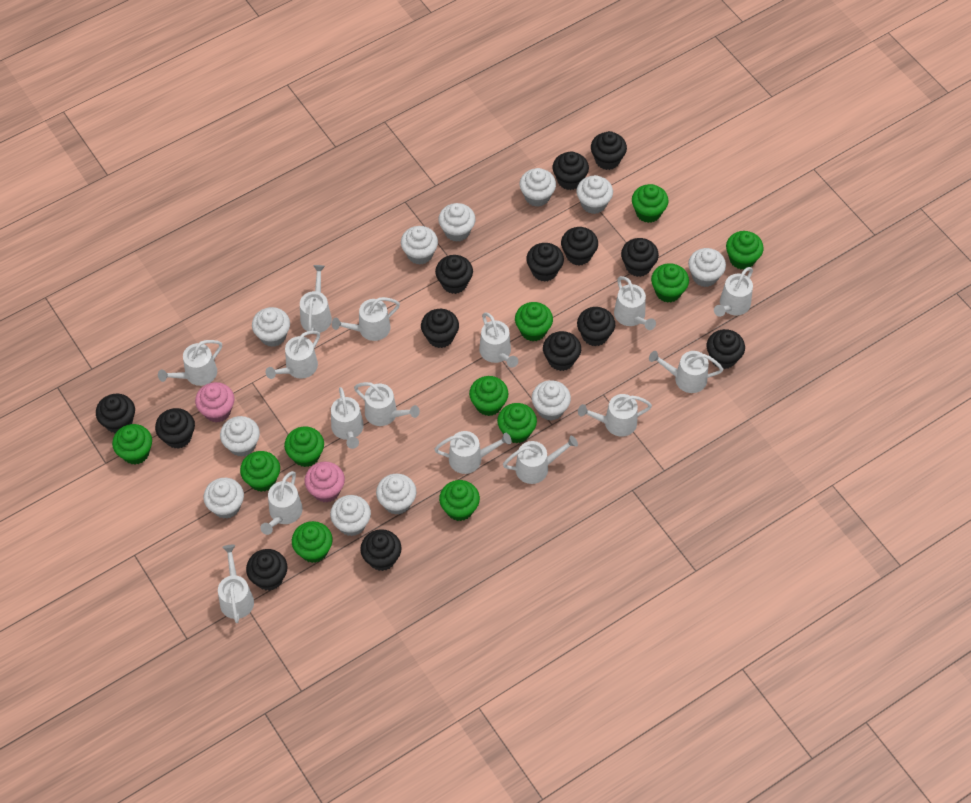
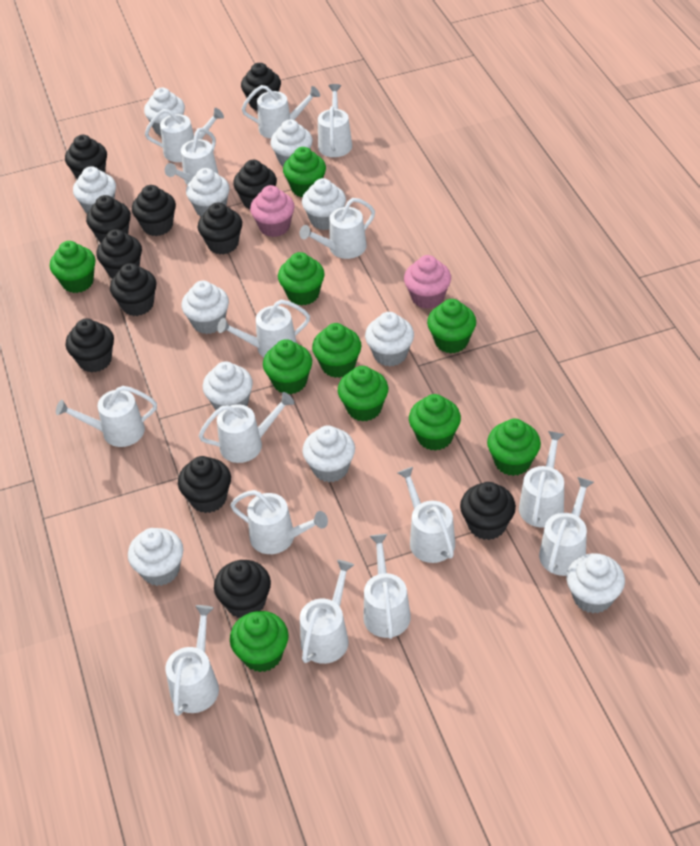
black cupcake: 14 -> 12
green cupcake: 11 -> 10

